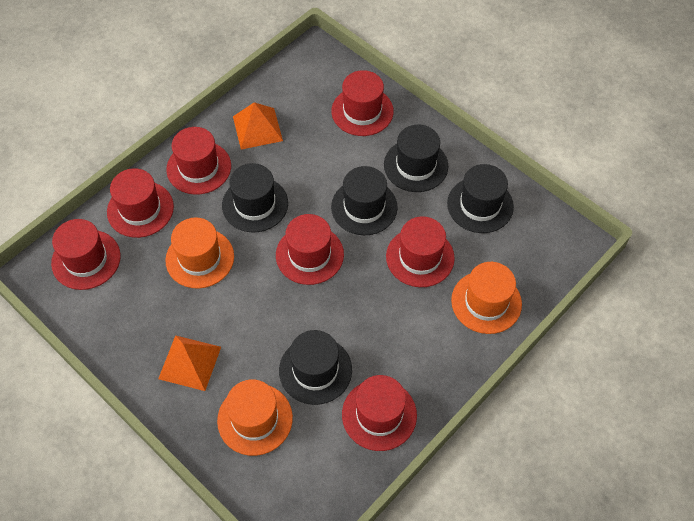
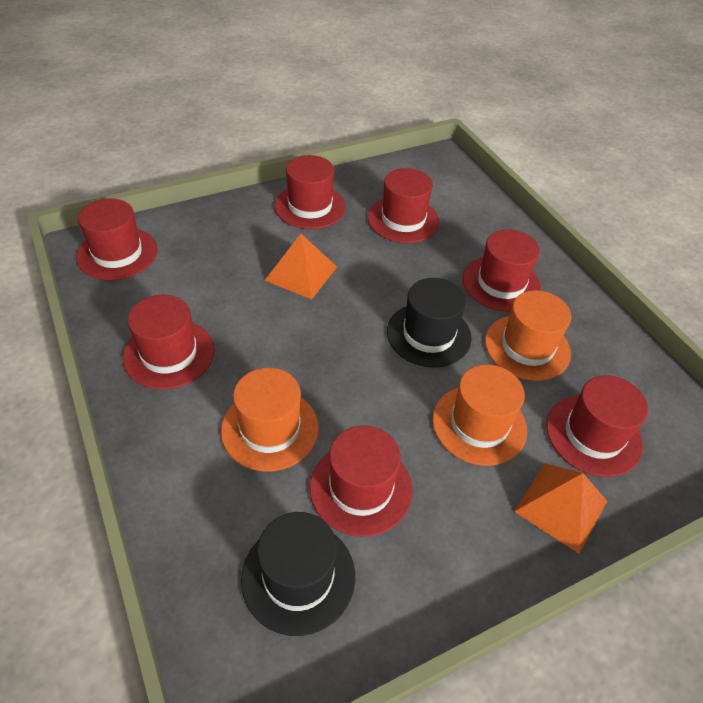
black hat: 5 -> 2

